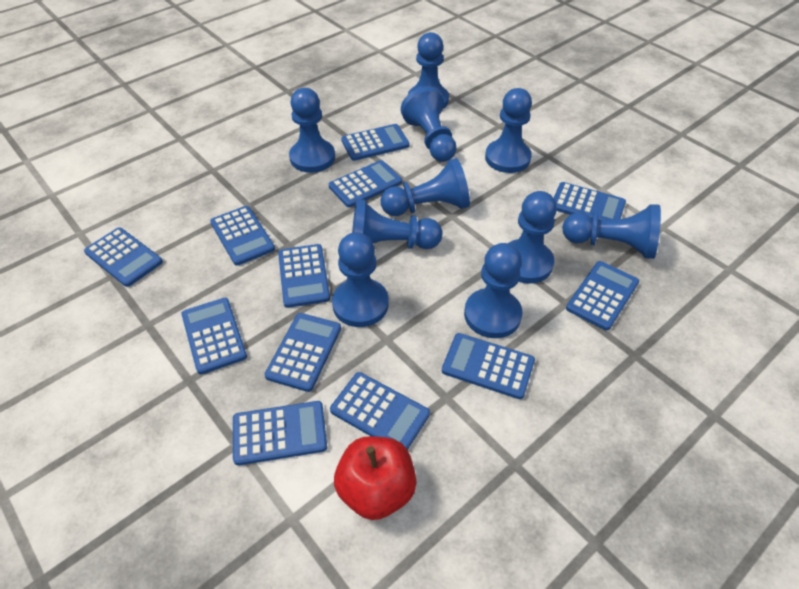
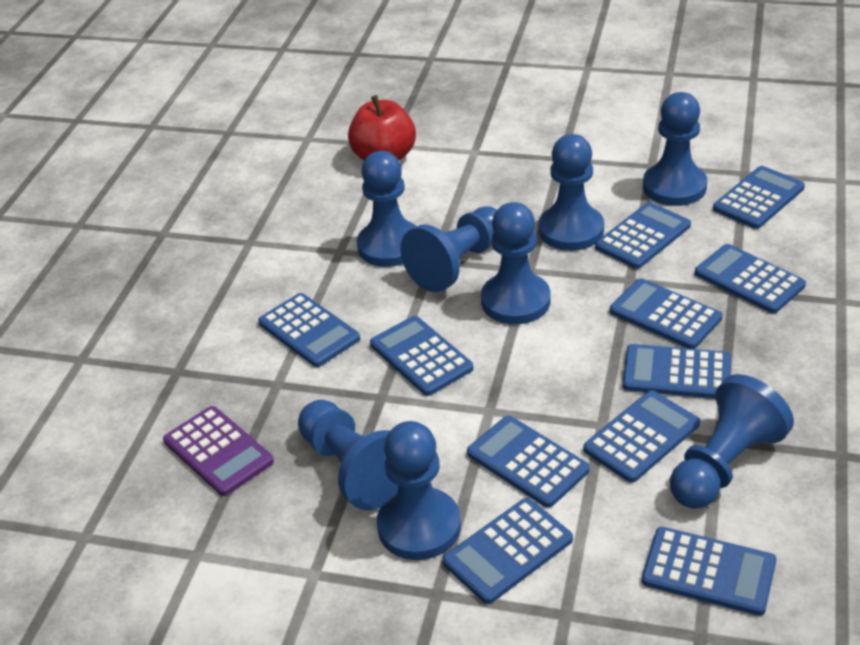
blue calculator: 12 -> 11
blue pawn: 10 -> 8
purple calculator: 0 -> 1

